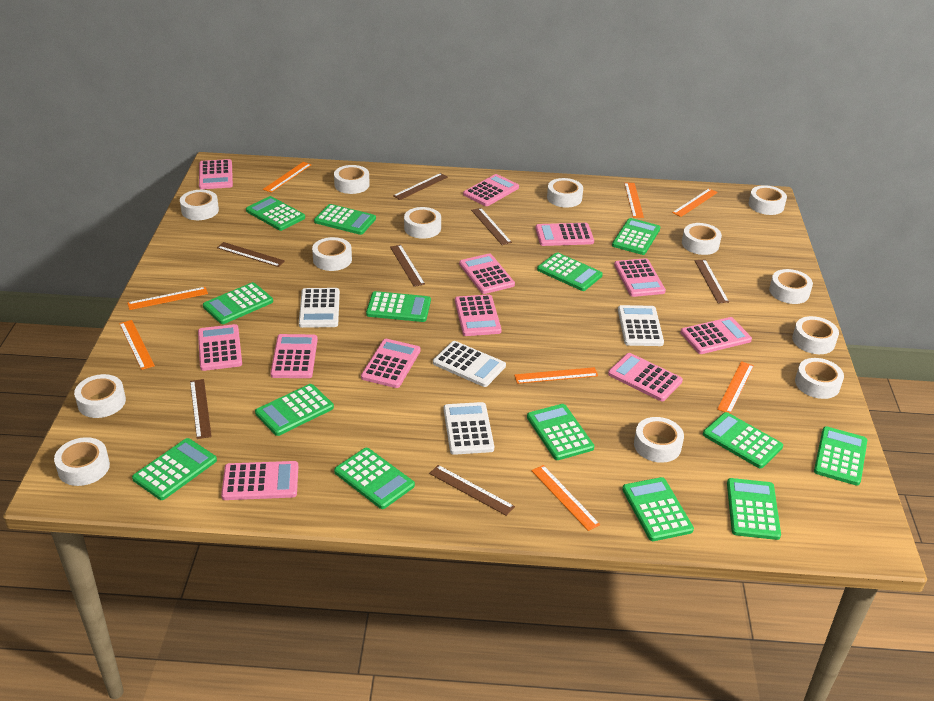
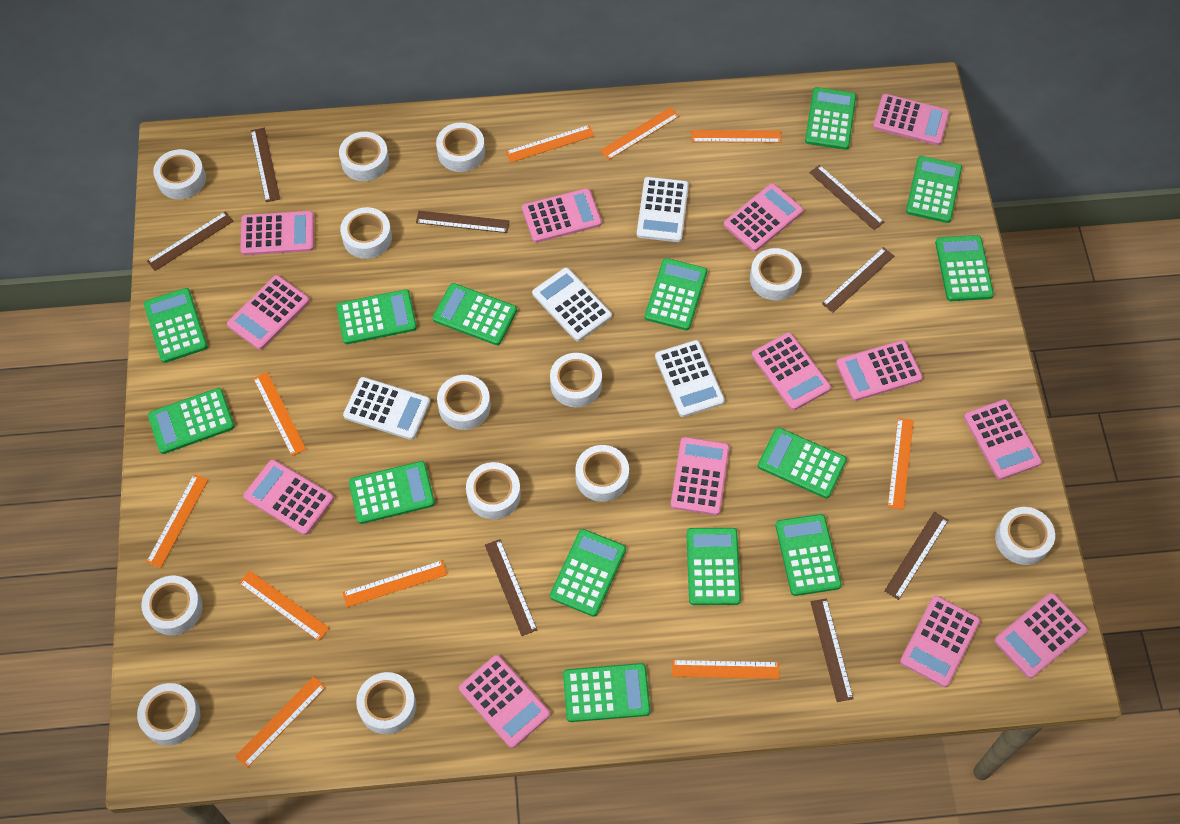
brown ruler: 7 -> 8
orange ruler: 8 -> 10
pink calculator: 12 -> 13

